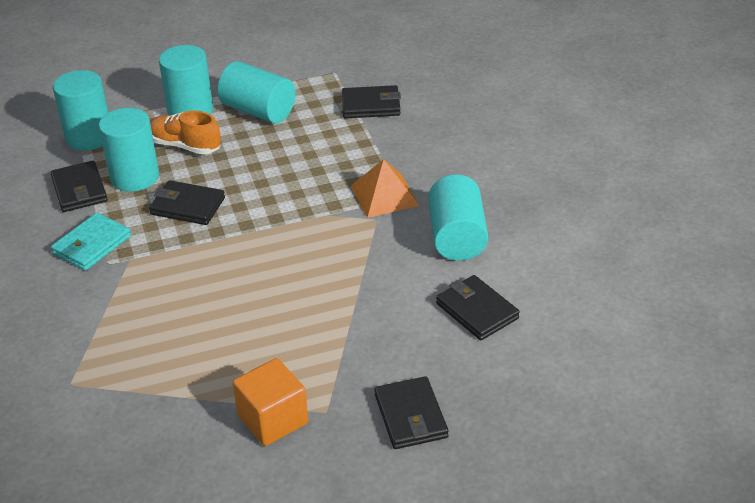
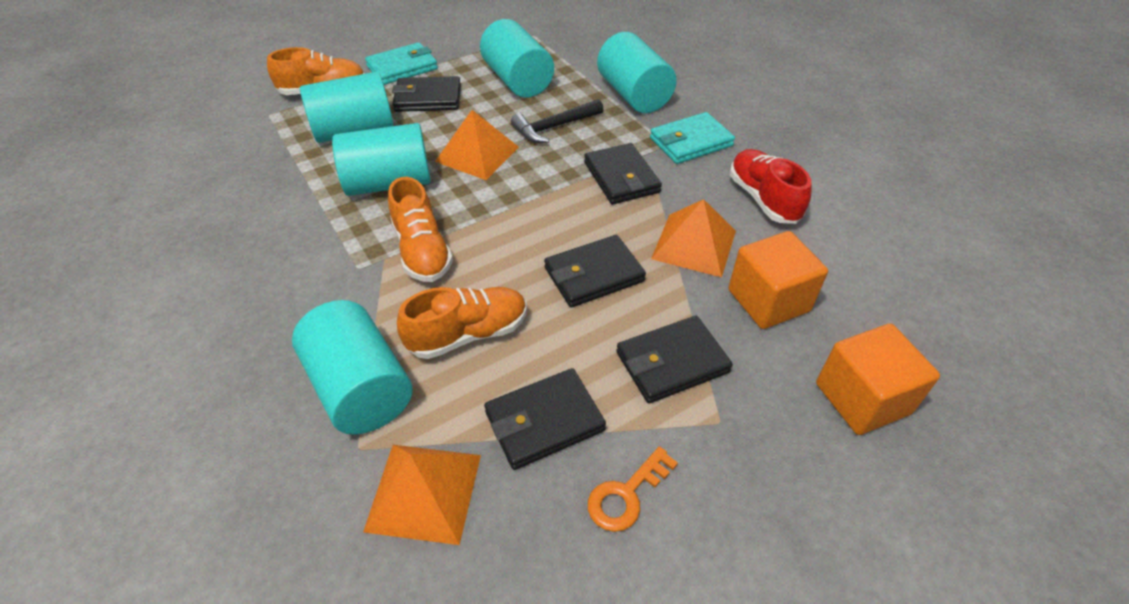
black hammer: 0 -> 1
orange cube: 1 -> 2
orange key: 0 -> 1
orange pyramid: 1 -> 3
orange shoe: 1 -> 3
red shoe: 0 -> 1
turquoise wallet: 1 -> 2

